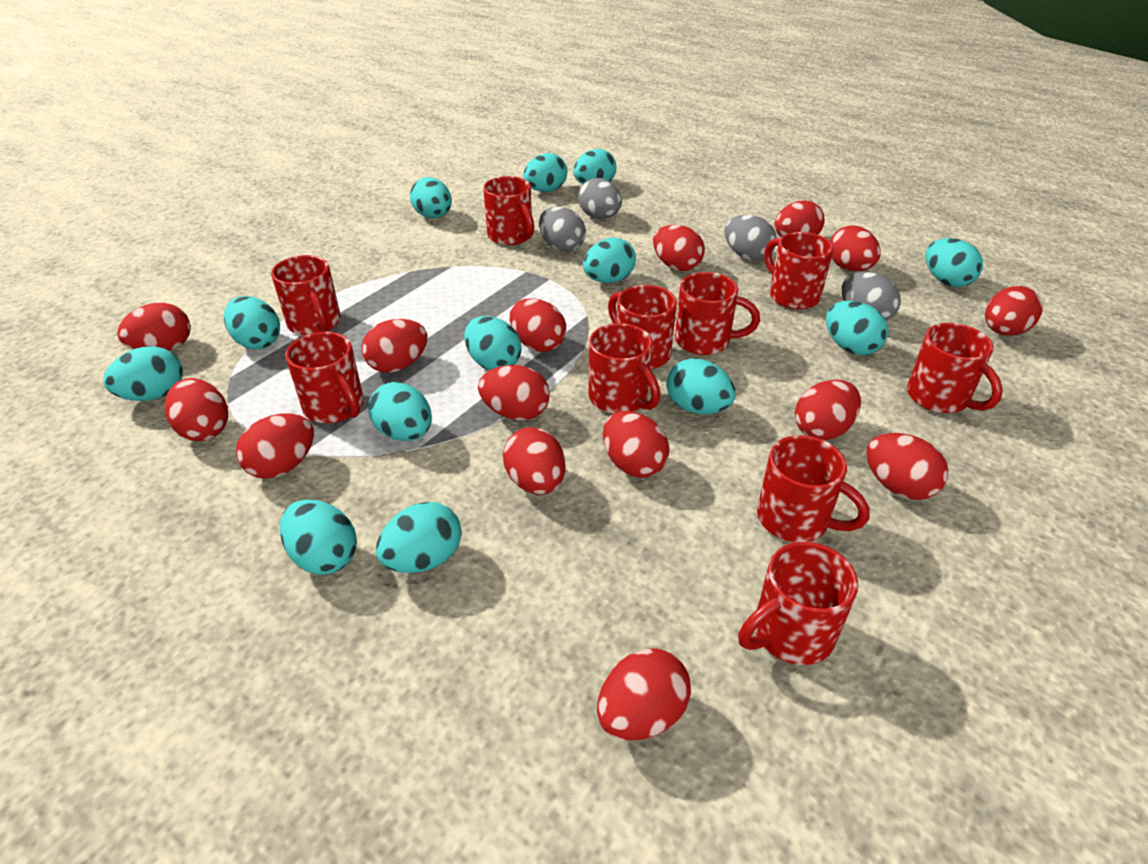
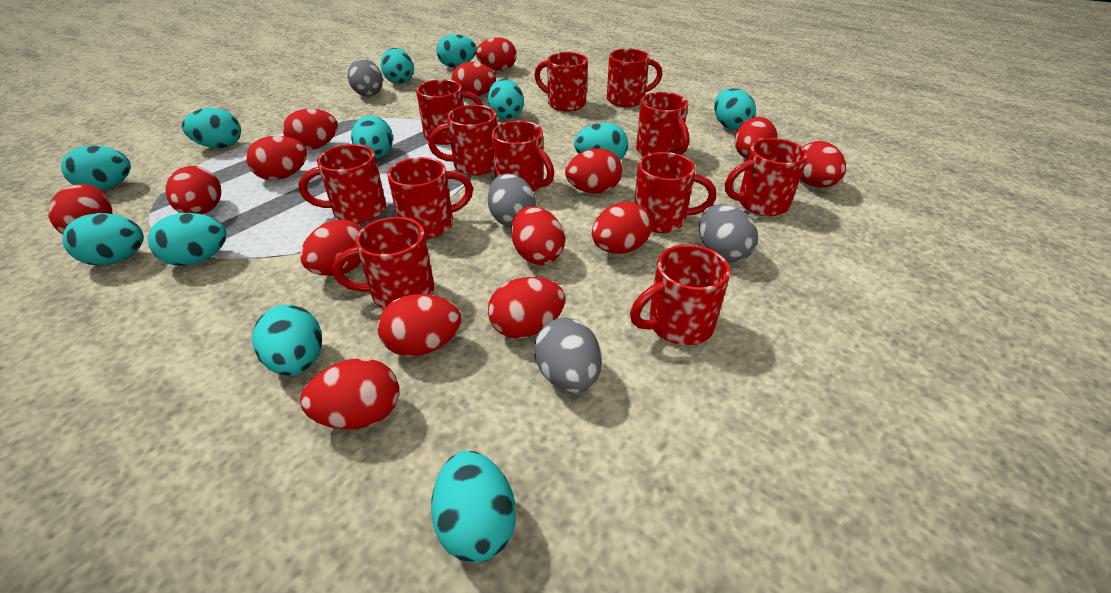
red mug: 10 -> 12
turquoise egg: 13 -> 12

